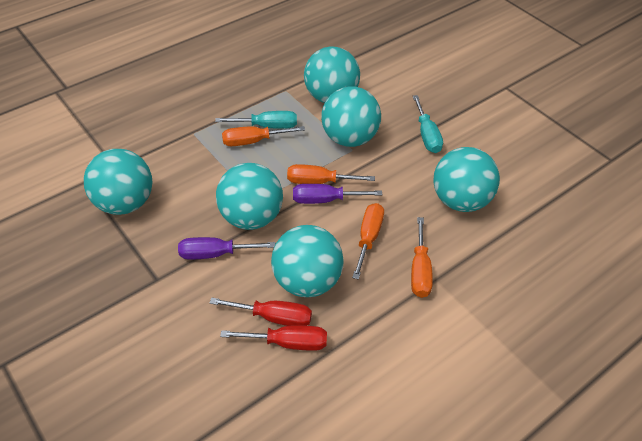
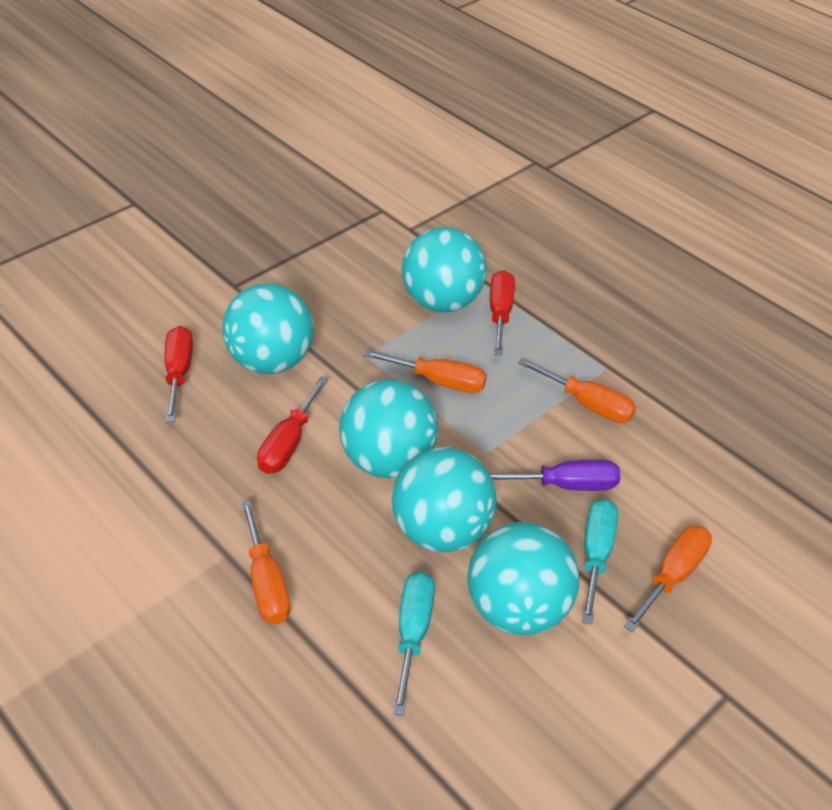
purple screwdriver: 2 -> 1
red screwdriver: 2 -> 3
turquoise ball: 6 -> 5

